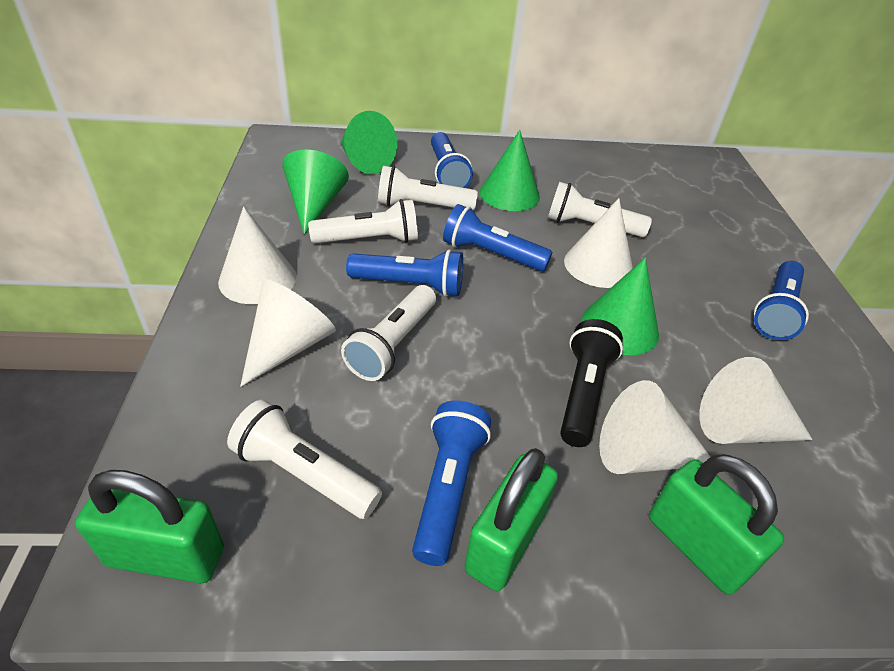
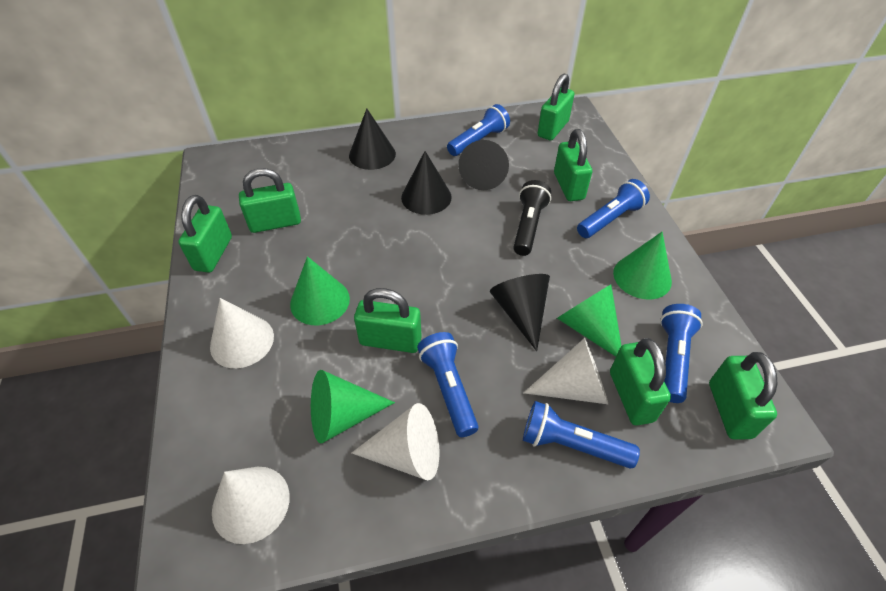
black cone: 0 -> 4
green padlock: 3 -> 7
white cone: 5 -> 4
white flashlight: 5 -> 0

